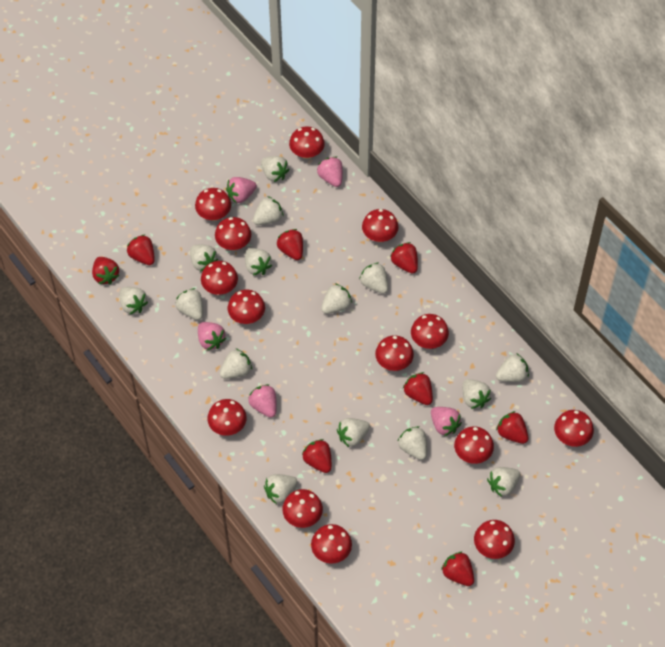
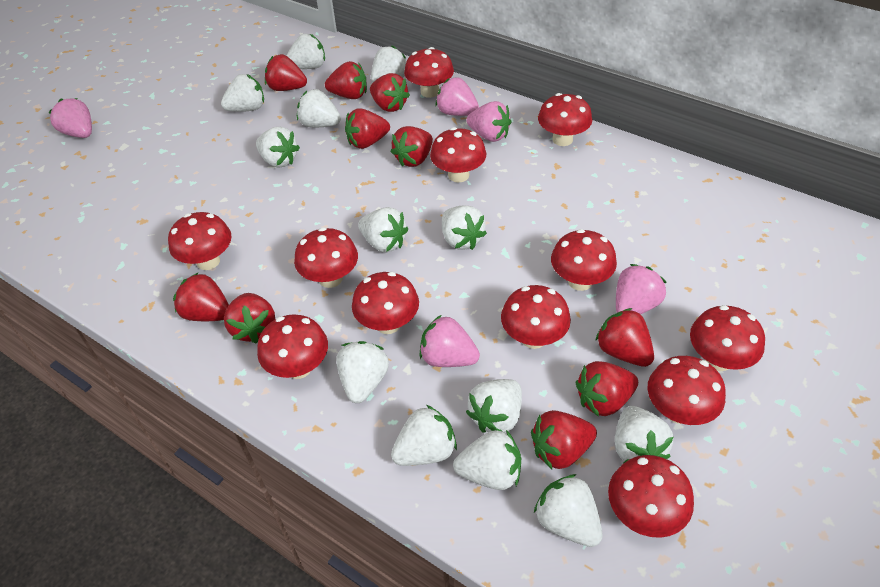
red mushroom: 14 -> 12
red strawberry: 8 -> 10
white strawberry: 15 -> 13

